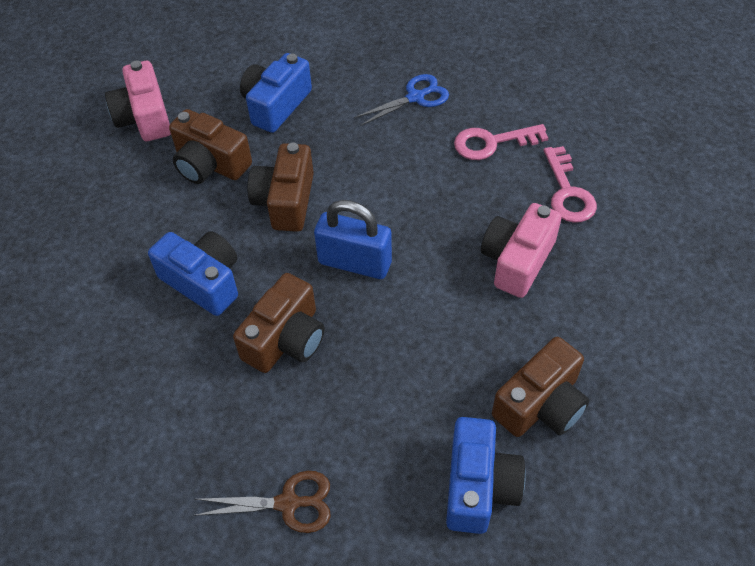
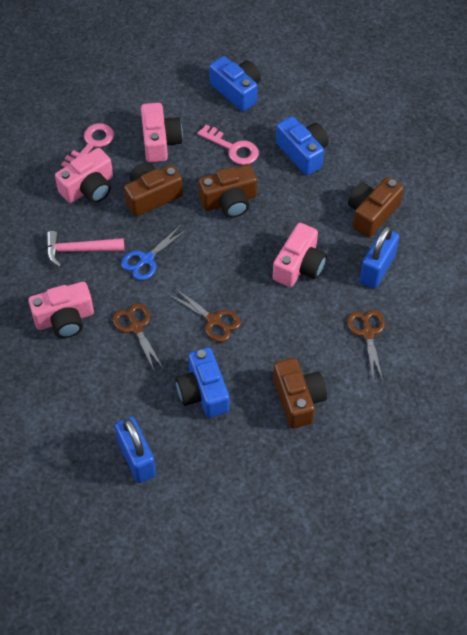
blue padlock: 1 -> 2
brown scissors: 1 -> 3
pink camera: 2 -> 4
pink hammer: 0 -> 1

